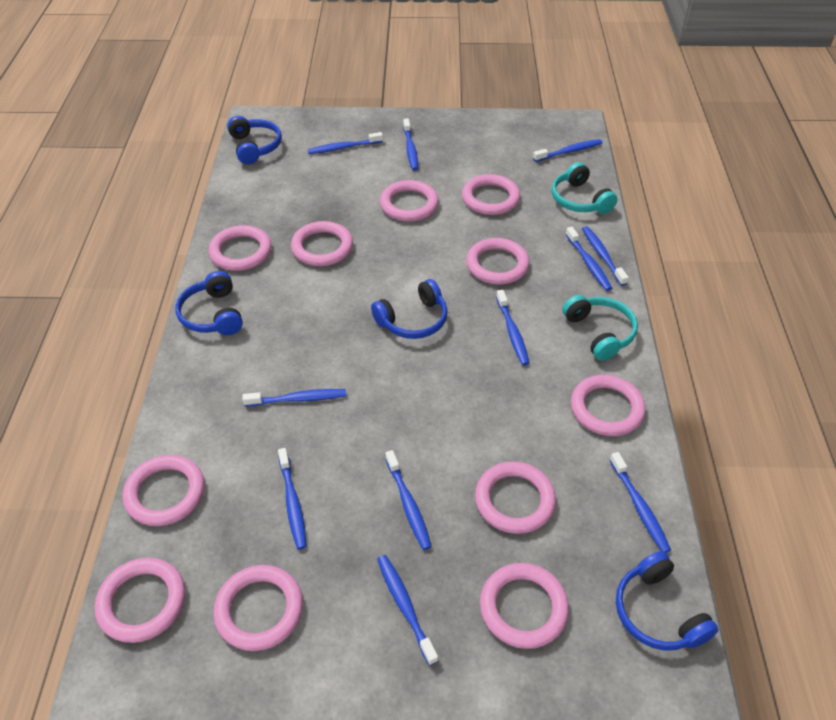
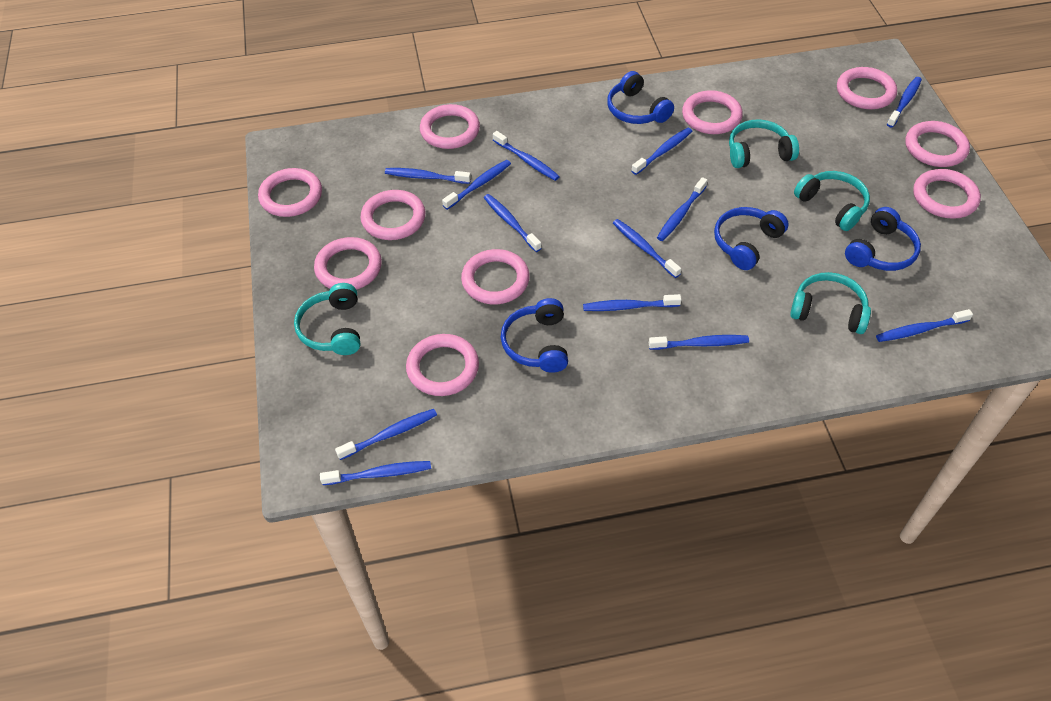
blue toothbrush: 11 -> 13
pink ring: 11 -> 10
turquoise headphones: 2 -> 4

